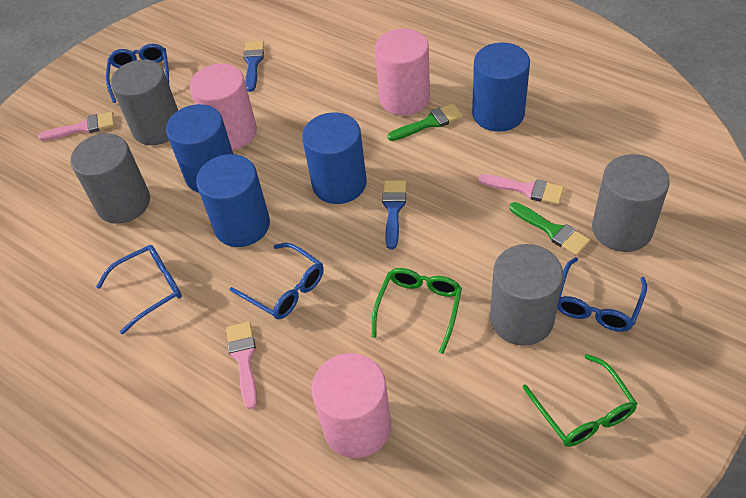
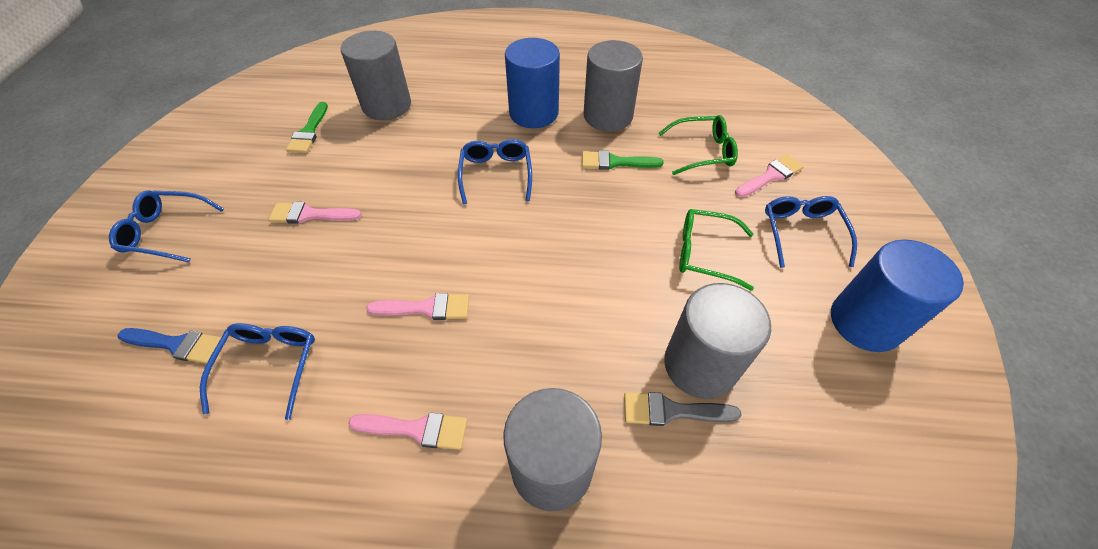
blue brush: 2 -> 1
blue cylinder: 4 -> 2
grey brush: 0 -> 1
pink brush: 3 -> 4
pink cylinder: 3 -> 0

